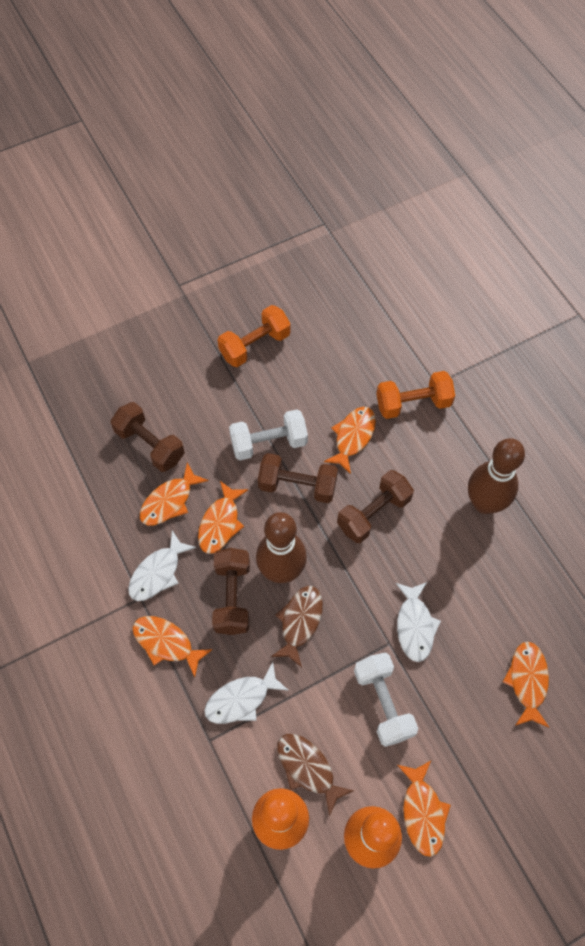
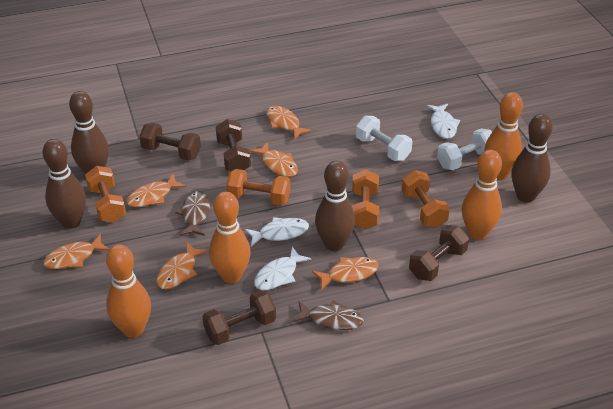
brown bowling pin: 2 -> 4
orange bowling pin: 2 -> 4
orange dumbbell: 2 -> 4

